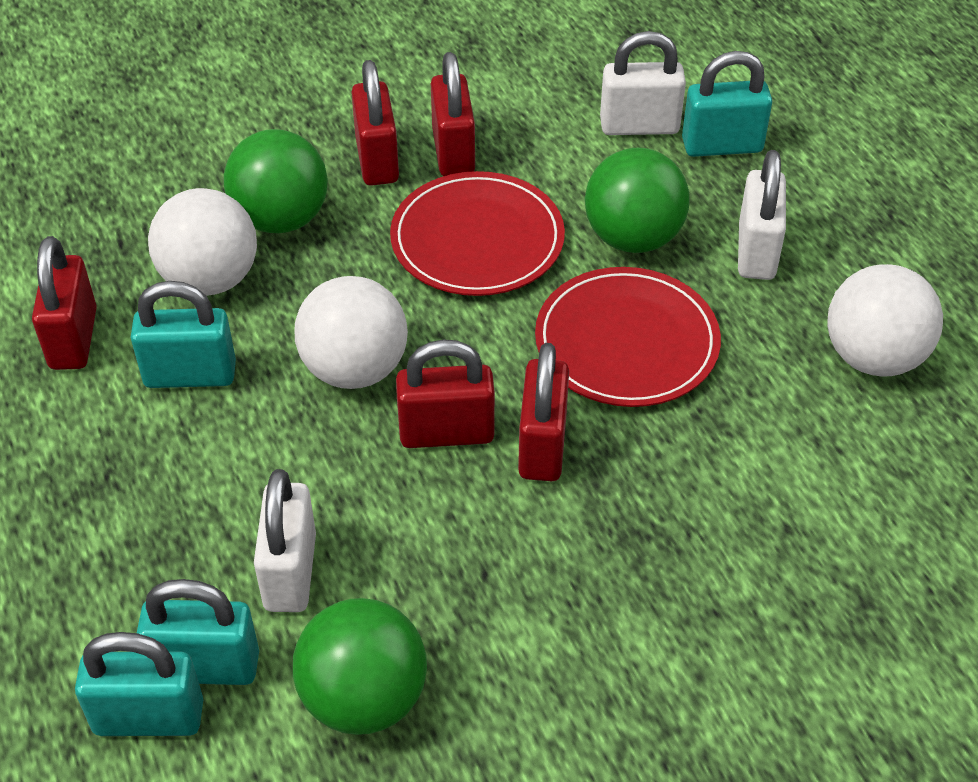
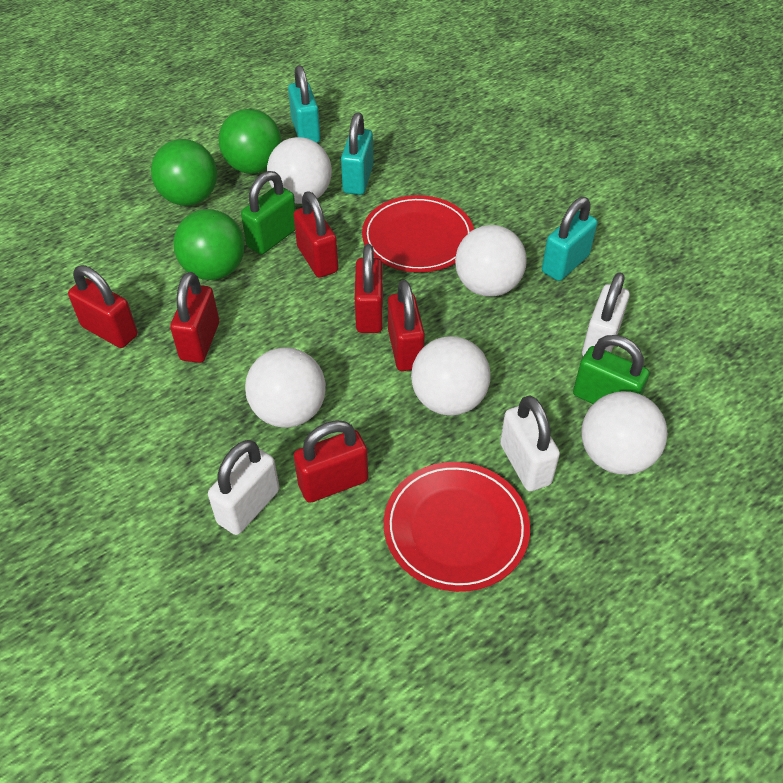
green padlock: 0 -> 2
red padlock: 5 -> 6
turquoise padlock: 4 -> 3
white ball: 3 -> 5

